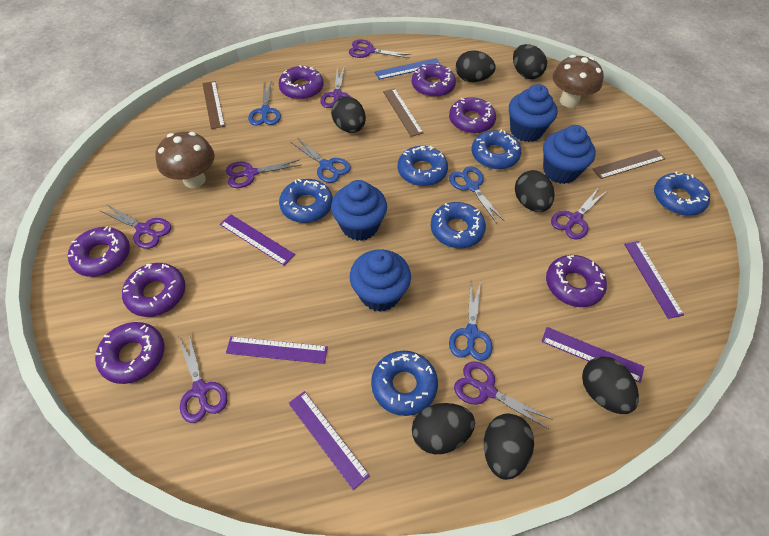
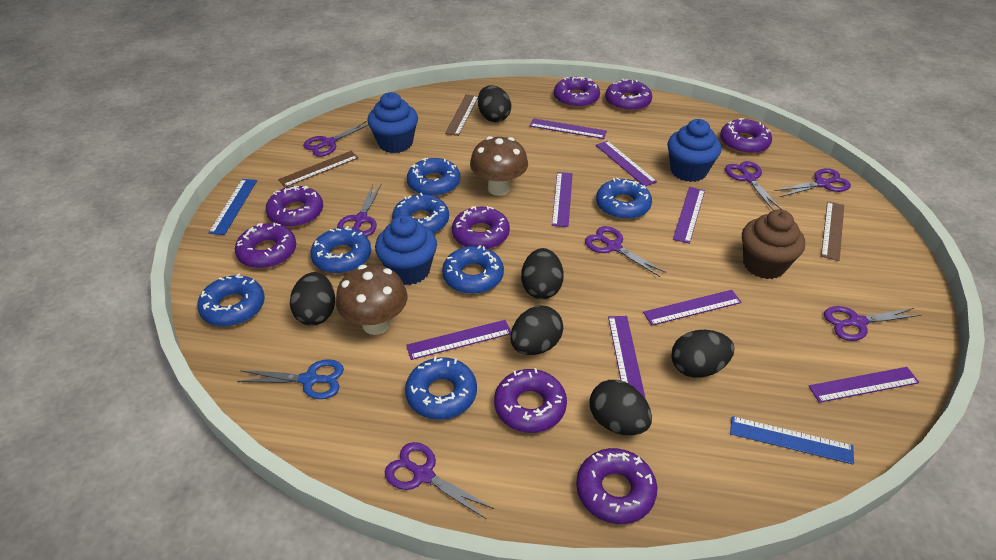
black egg: 7 -> 6
blue cupcake: 4 -> 3
blue donut: 6 -> 7
blue ruler: 1 -> 2
blue scissors: 4 -> 1
brown cupcake: 0 -> 1
purple donut: 7 -> 8
purple ruler: 5 -> 8

